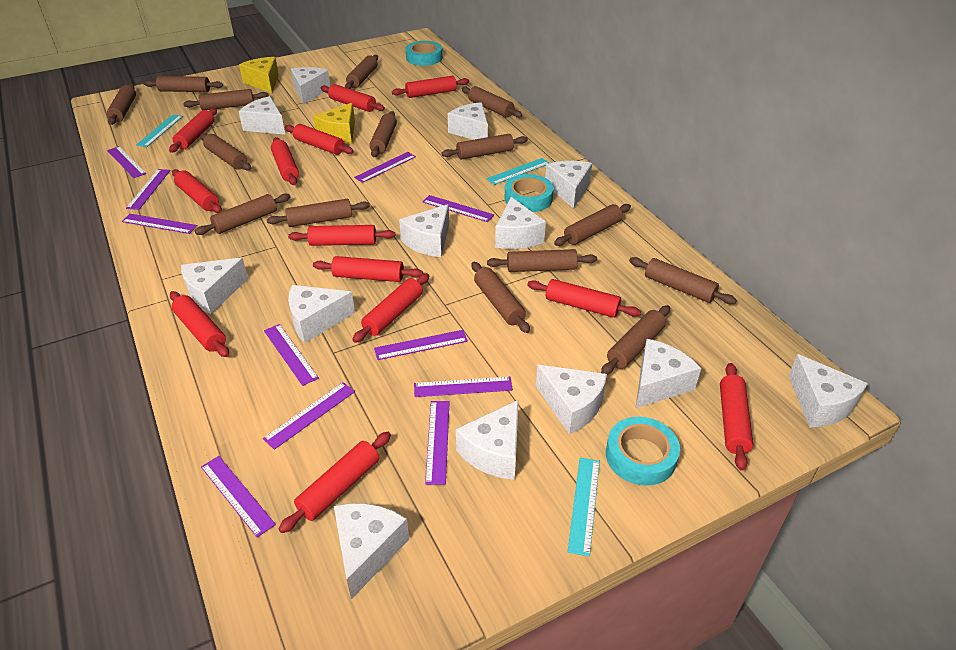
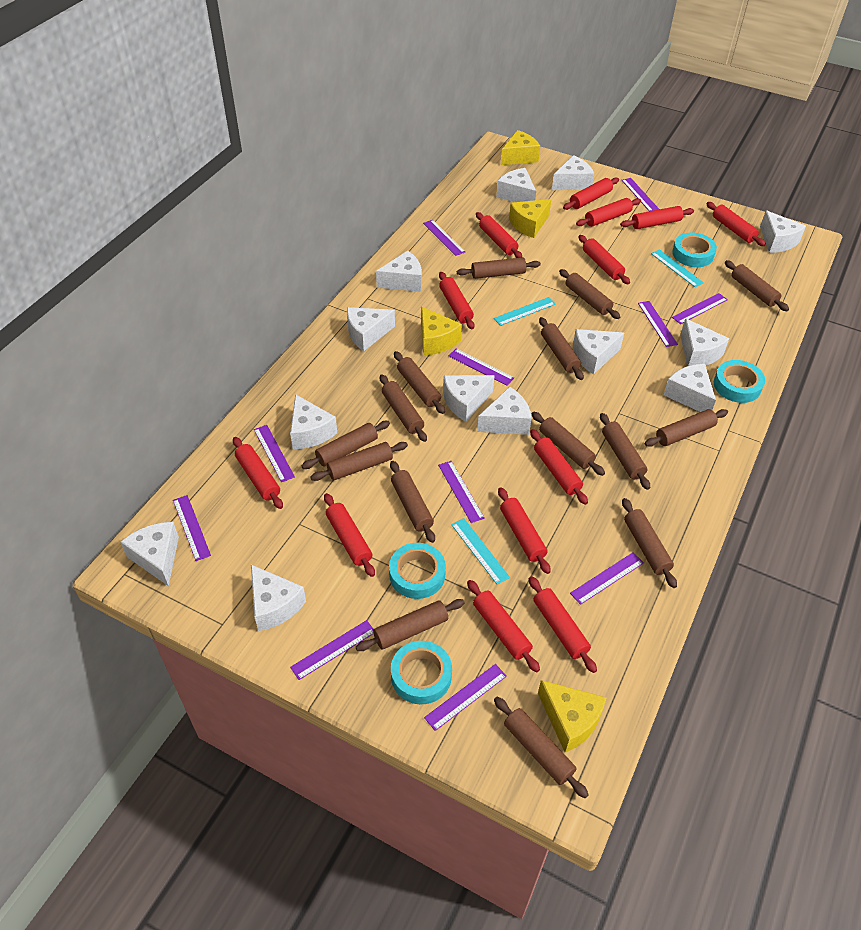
turquoise tape: 3 -> 4
yellow cheese: 2 -> 4

